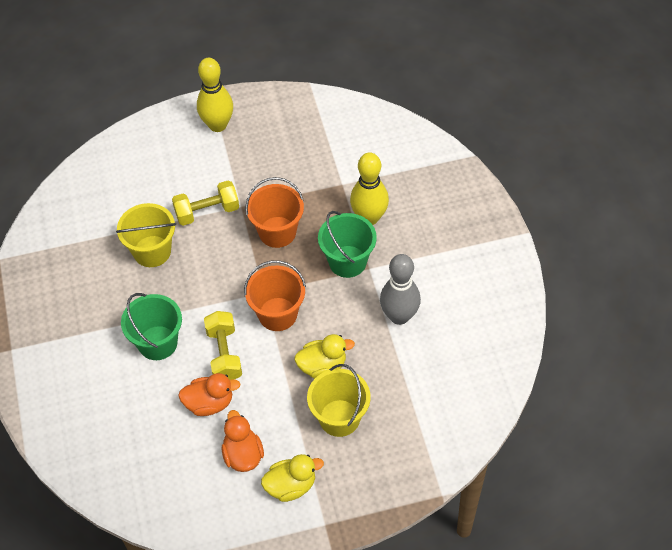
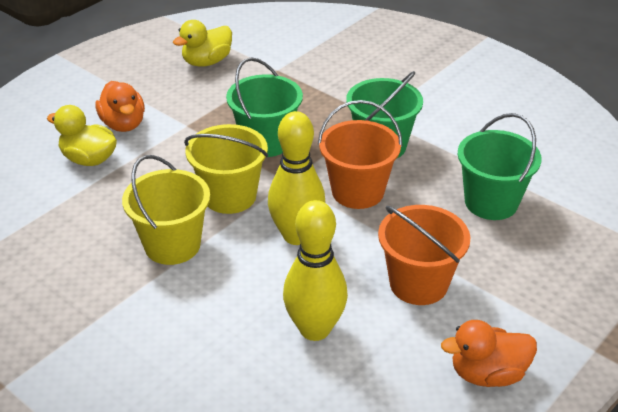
green bucket: 2 -> 3
grey bowling pin: 1 -> 0
yellow dumbbell: 2 -> 0

